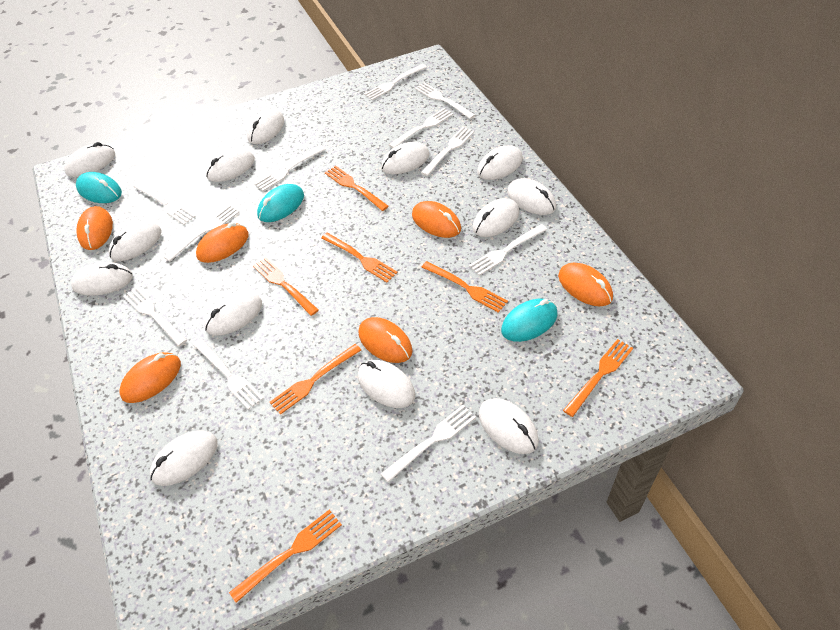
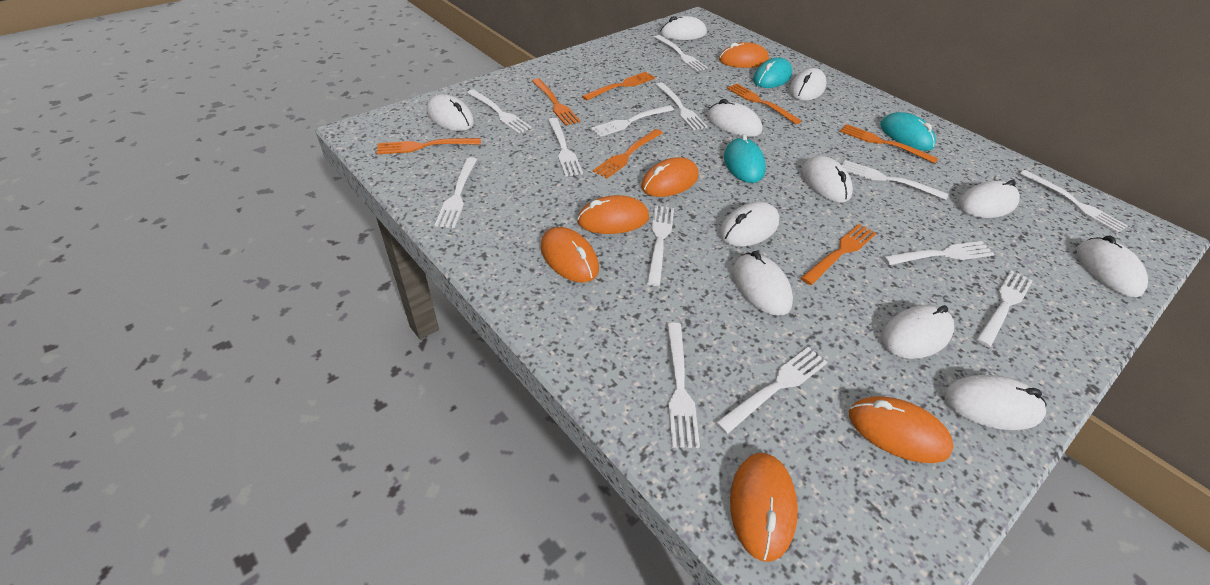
white fork: 11 -> 13
white mouse: 13 -> 11

